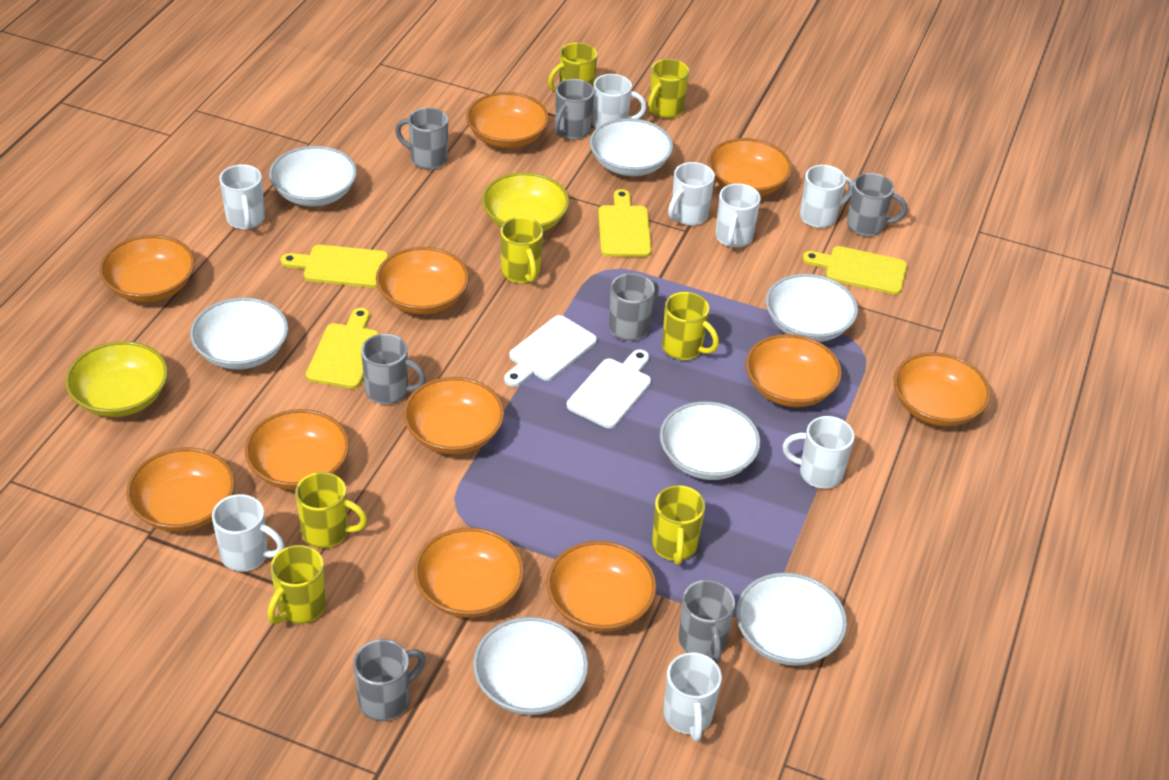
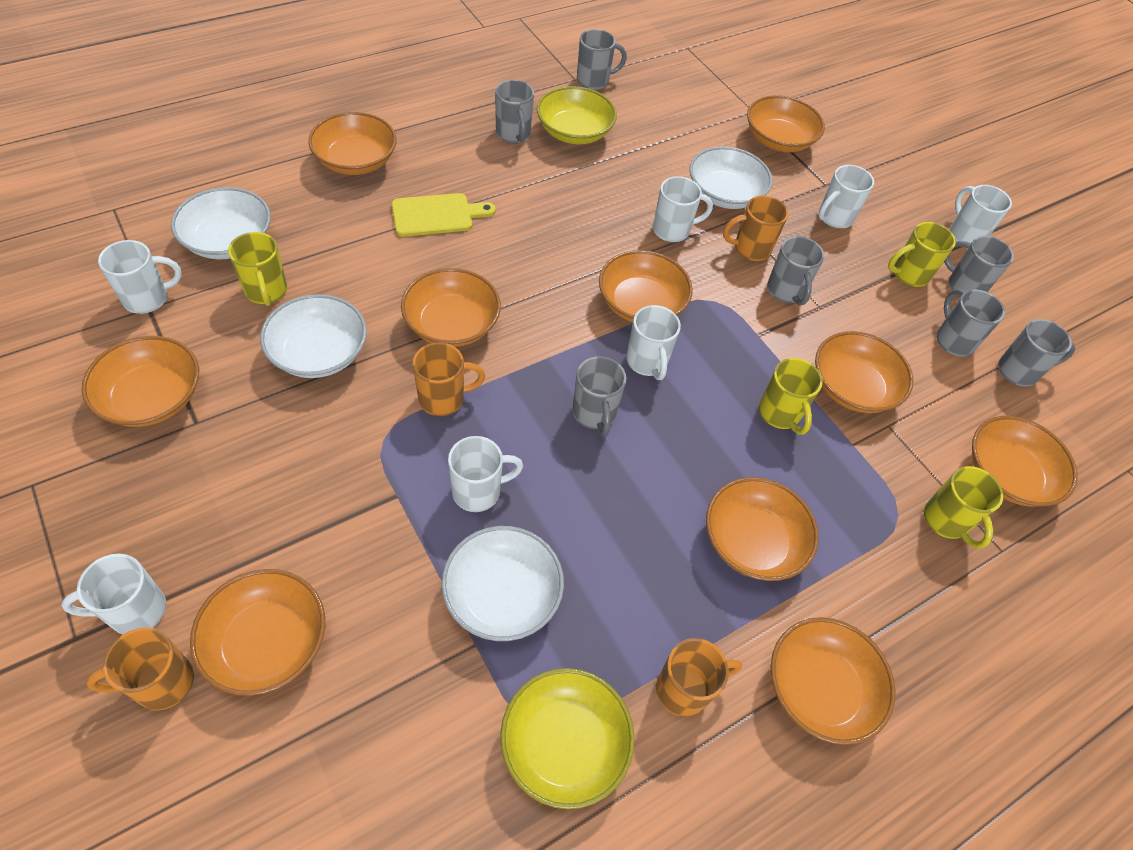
orange bowl: 11 -> 10
orange mug: 0 -> 4
white bowl: 7 -> 4
white cutting board: 2 -> 0
white mug: 8 -> 7
yellow cutting board: 4 -> 1
yellow mug: 7 -> 4

